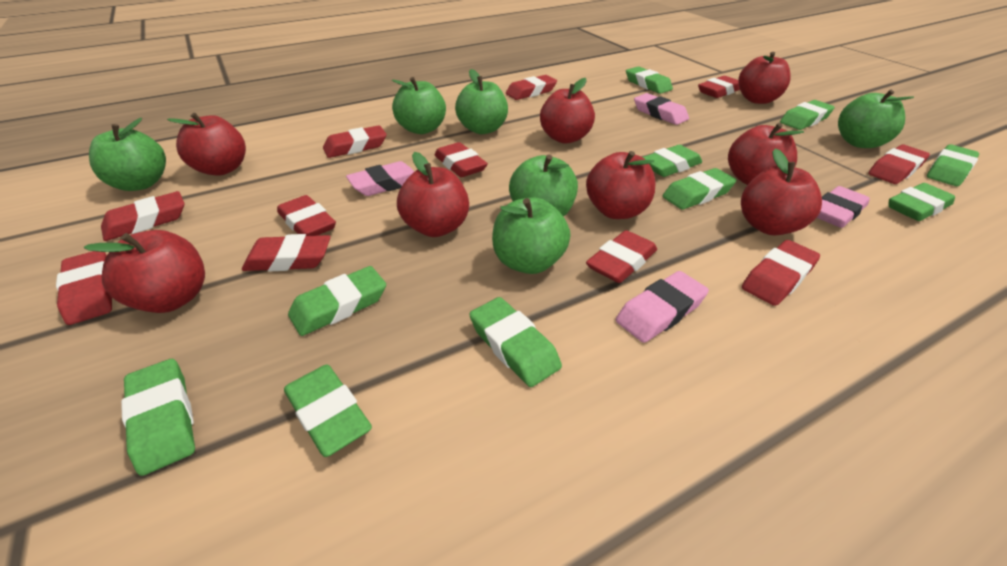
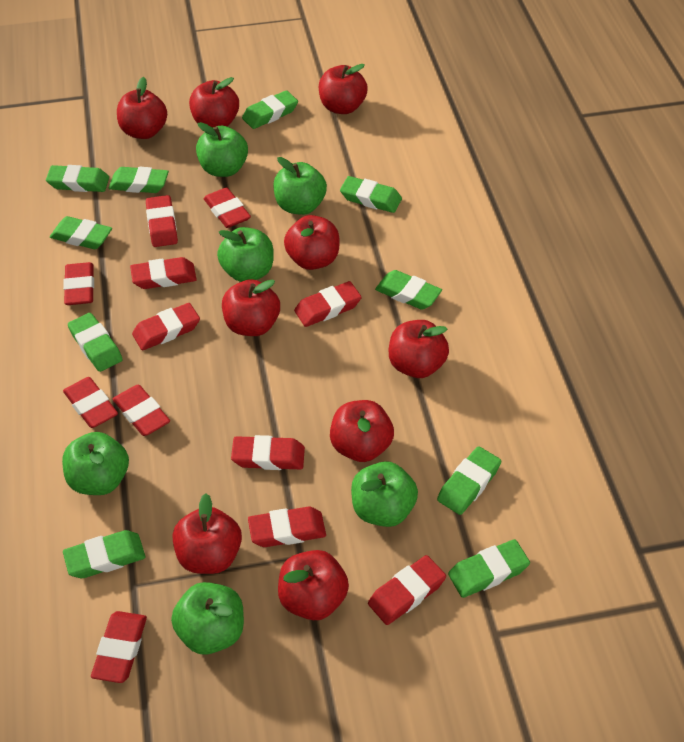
pink eraser: 4 -> 0
red apple: 8 -> 9
red eraser: 11 -> 12

